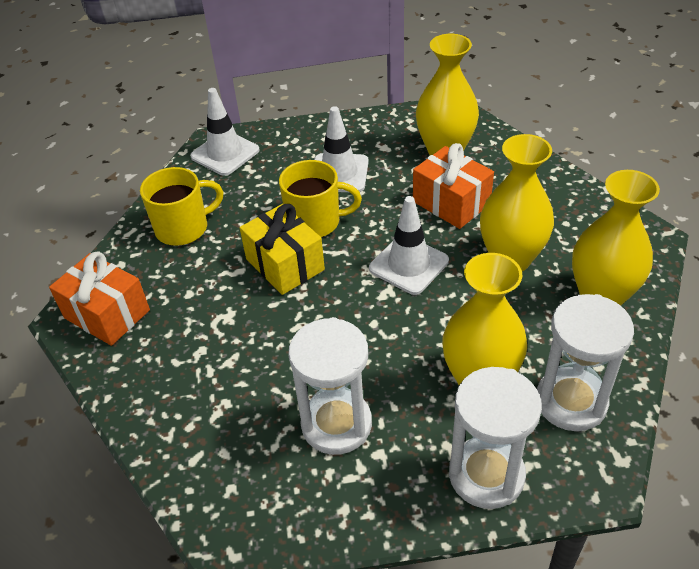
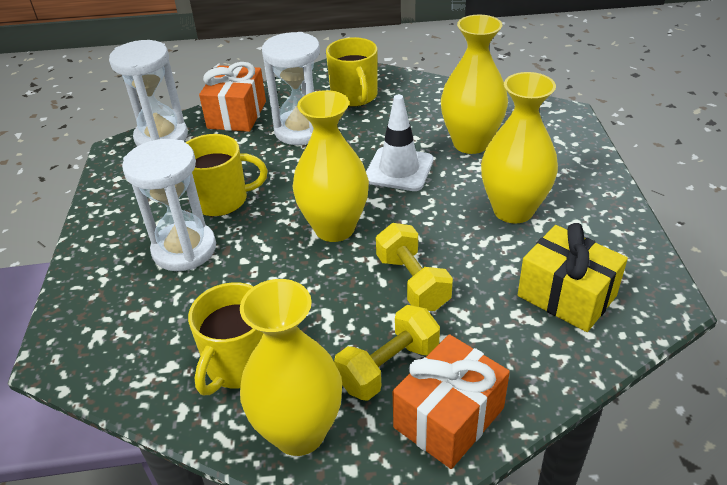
white traffic cone: 3 -> 1
yellow dumbbell: 0 -> 2
yellow mug: 2 -> 3

